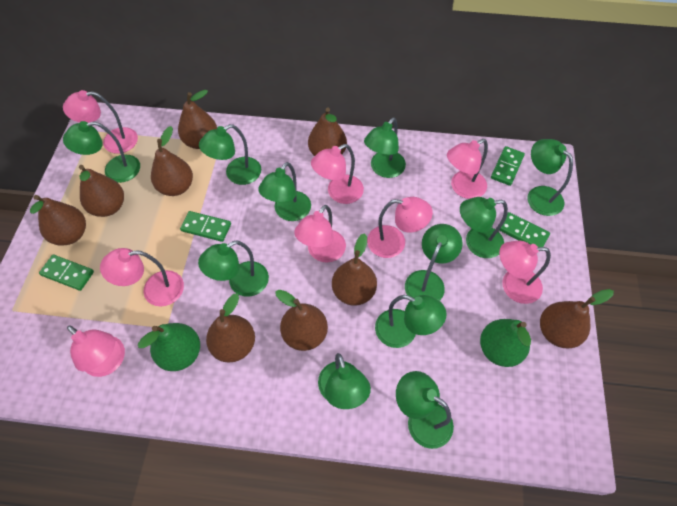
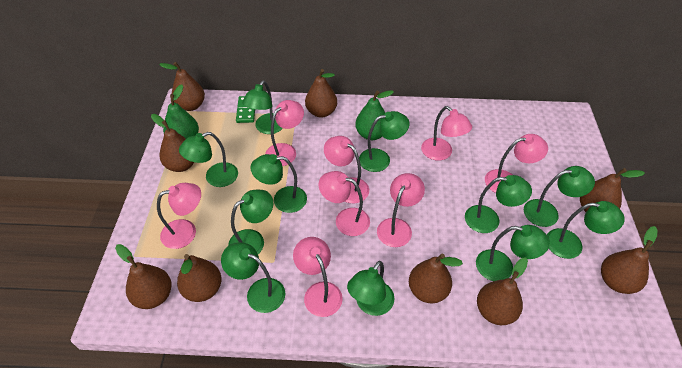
green domino: 4 -> 1

